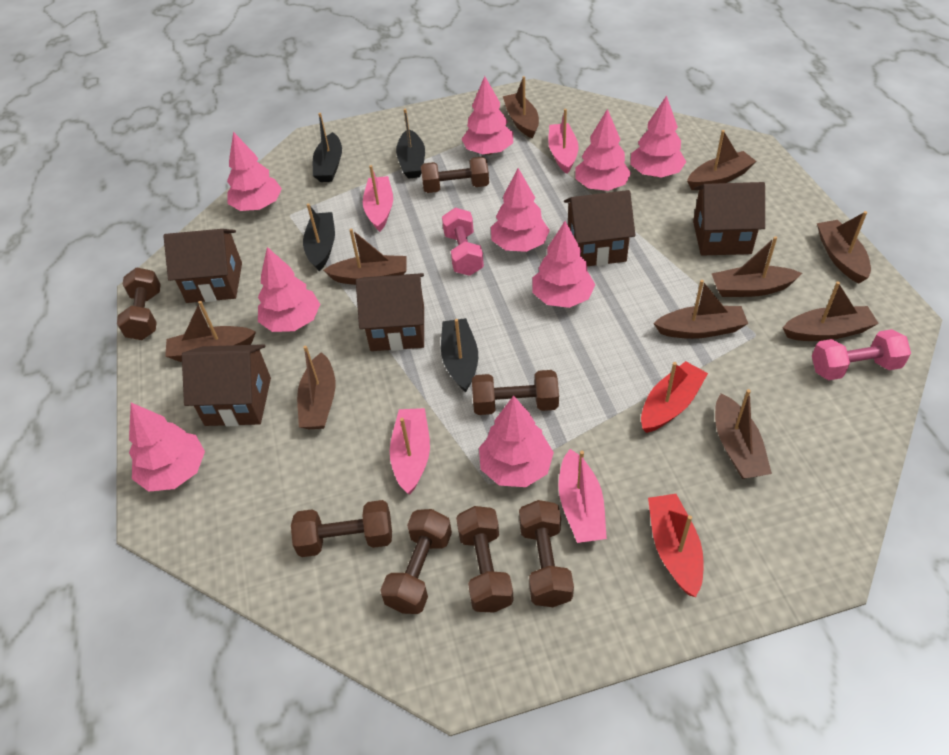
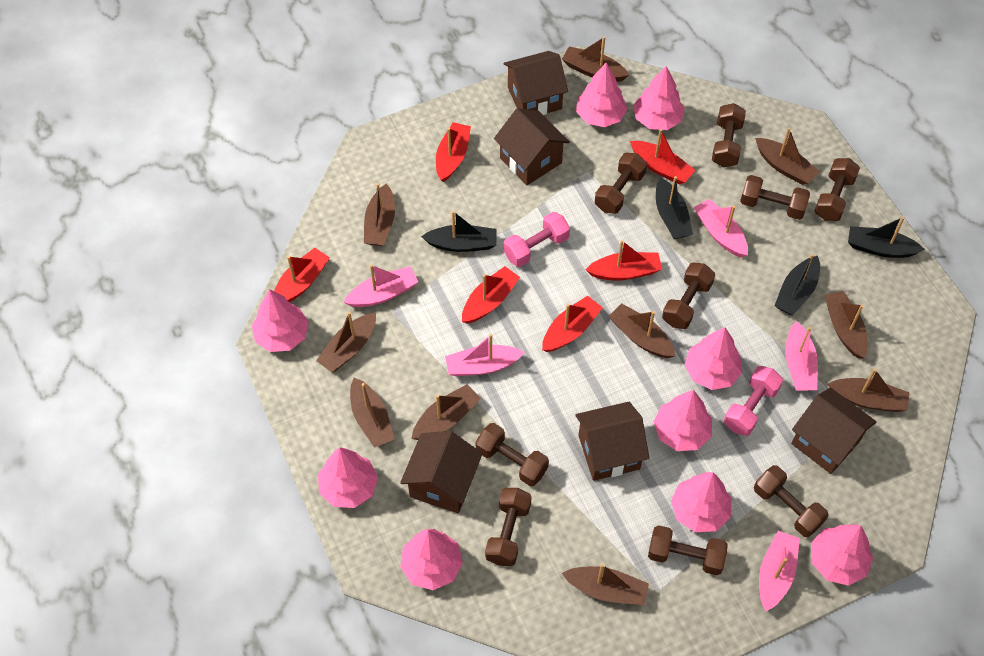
brown dumbbell: 7 -> 9
pink boat: 4 -> 5
red boat: 2 -> 6

